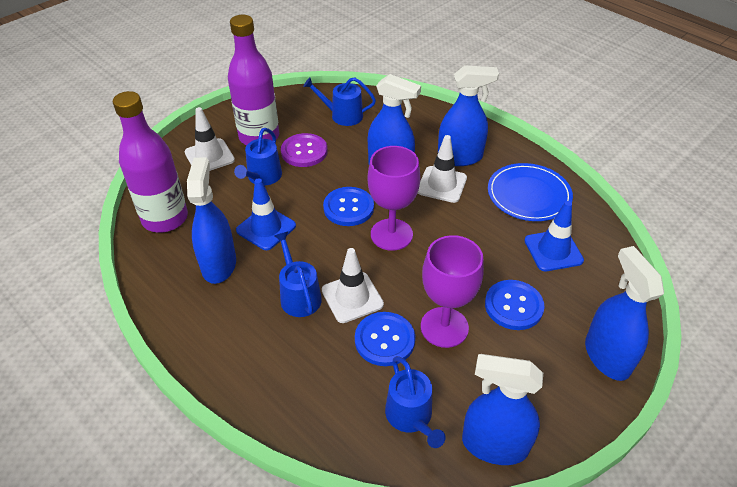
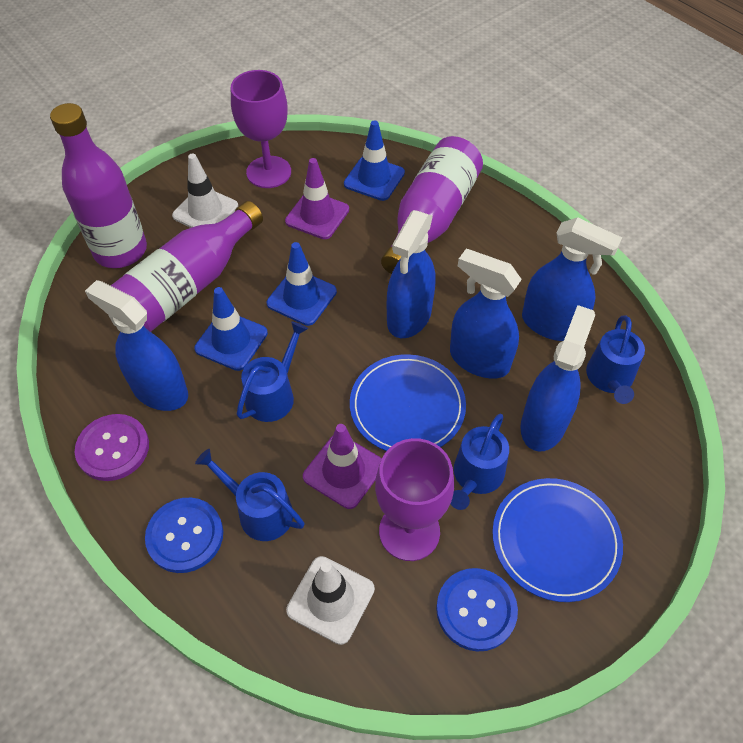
blue button: 3 -> 2
blue plate: 1 -> 2
blue traffic cone: 2 -> 3
purple bottle: 2 -> 3
purple traffic cone: 0 -> 2
white traffic cone: 3 -> 2

